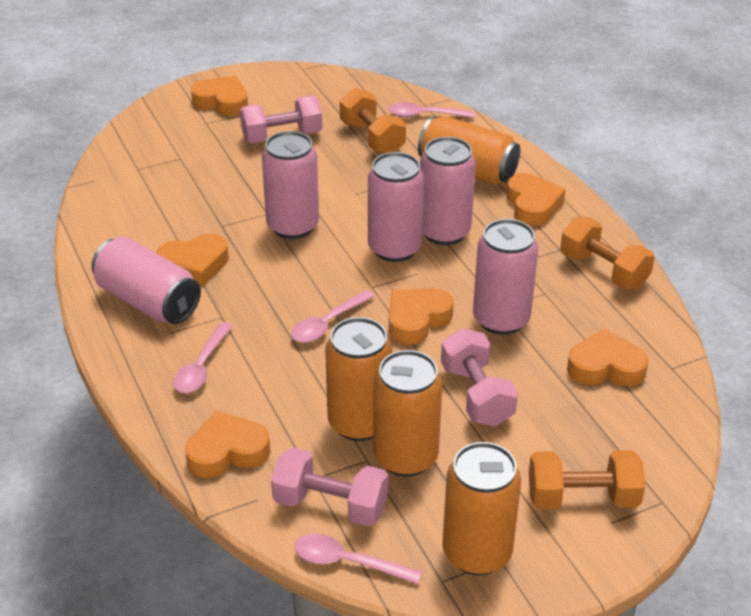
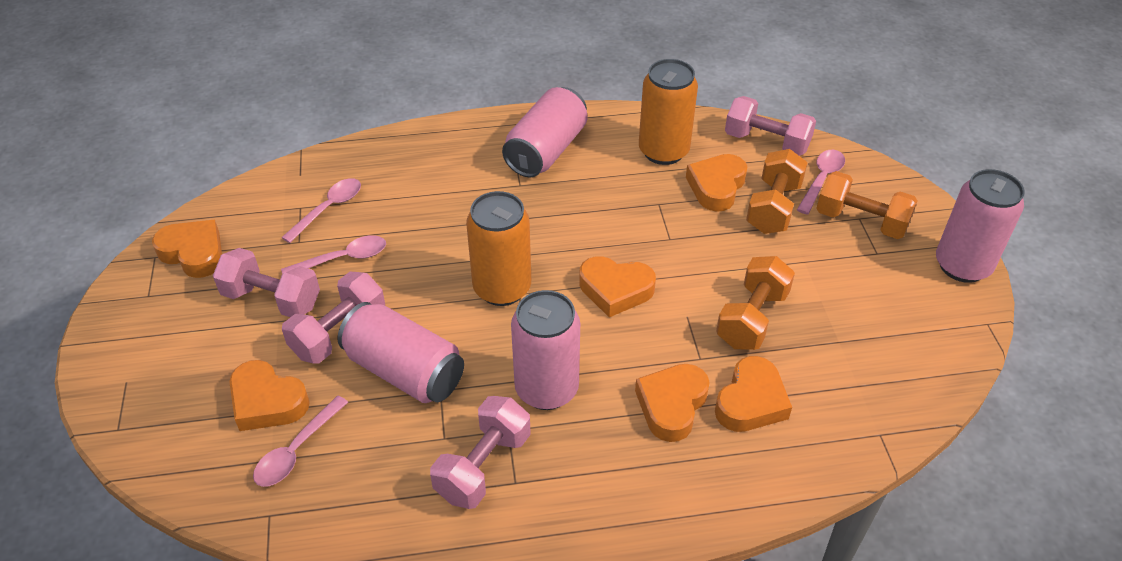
orange can: 4 -> 2
pink can: 5 -> 4
pink dumbbell: 3 -> 4

